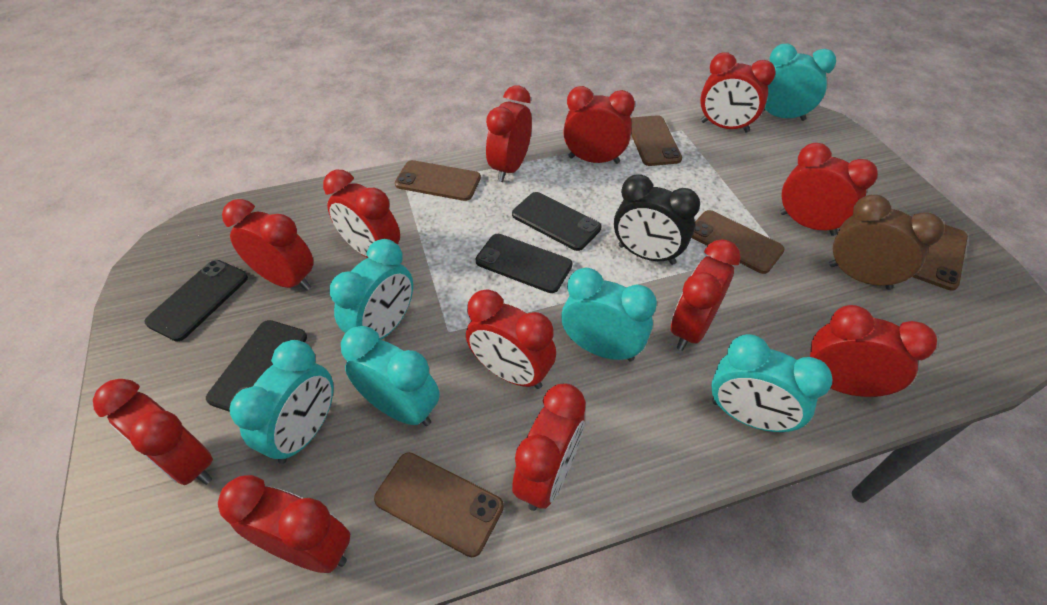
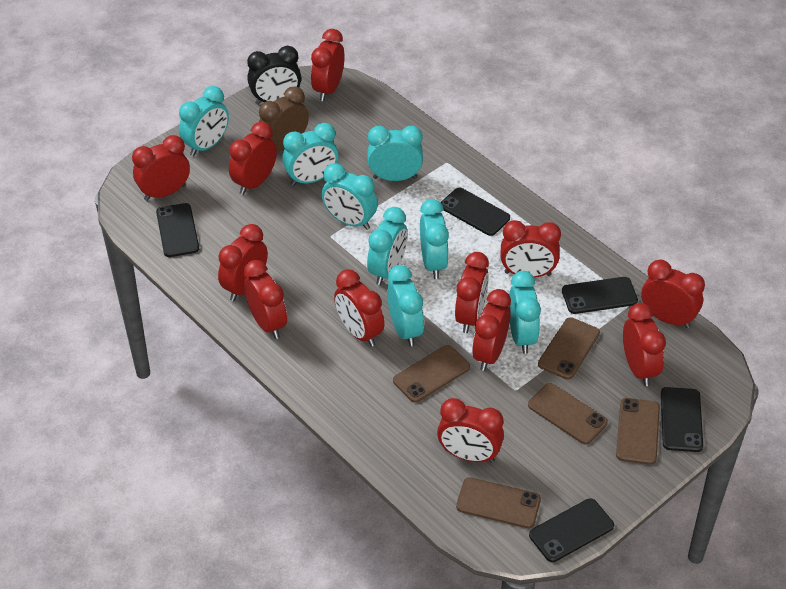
black phone: 4 -> 5
turquoise clock: 6 -> 8

